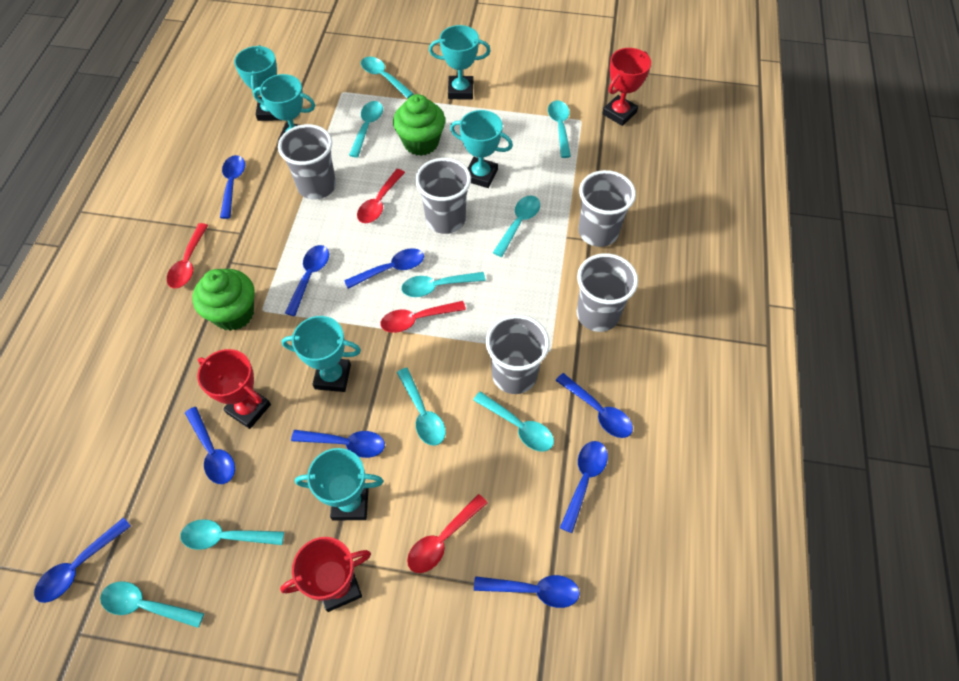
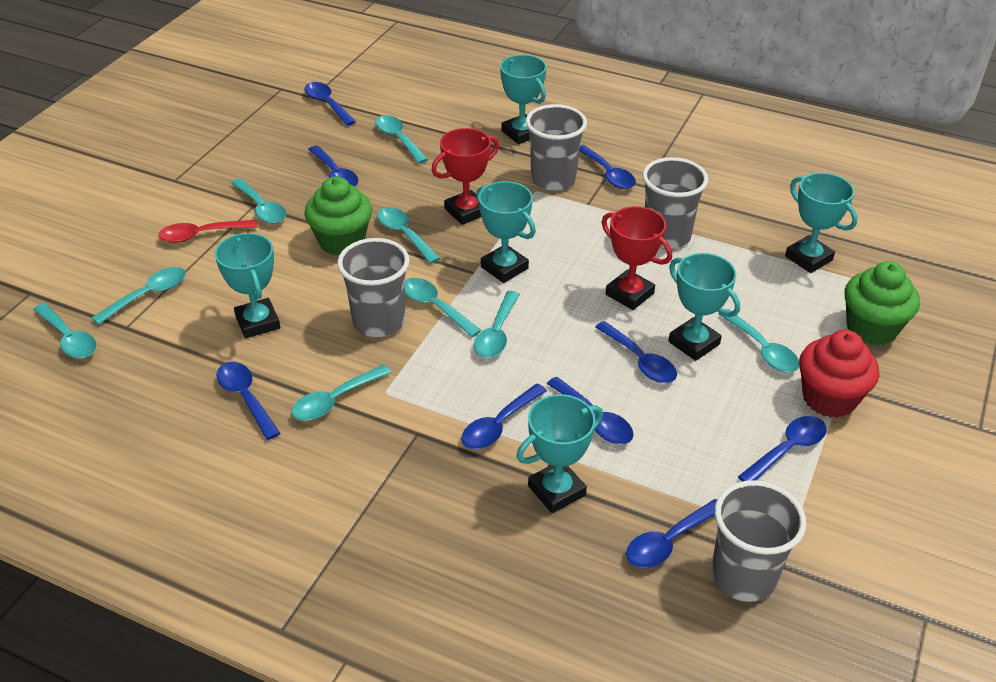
grey cup: 5 -> 4
red cupcake: 0 -> 1
red spoon: 4 -> 1
red trophy: 3 -> 2

